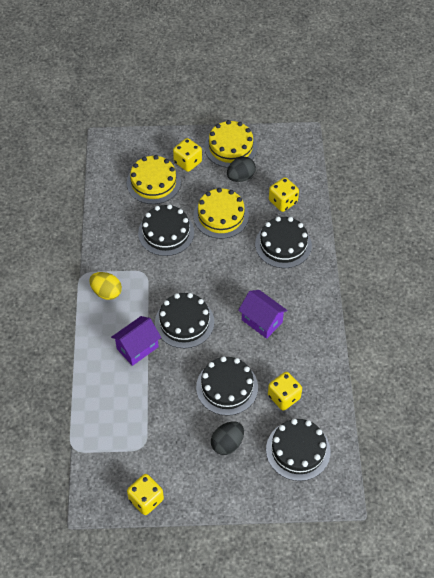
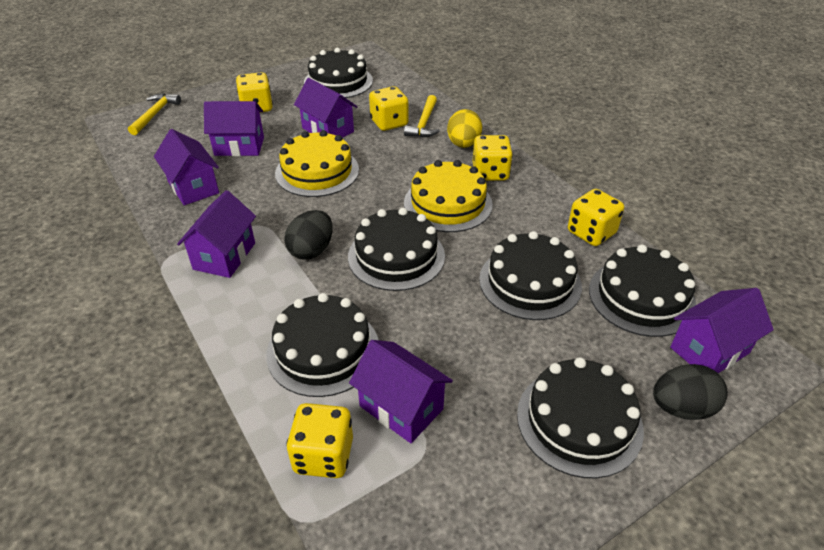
black cake: 5 -> 6
purple house: 2 -> 6
yellow cake: 3 -> 2
yellow dice: 4 -> 5
yellow hammer: 0 -> 2

